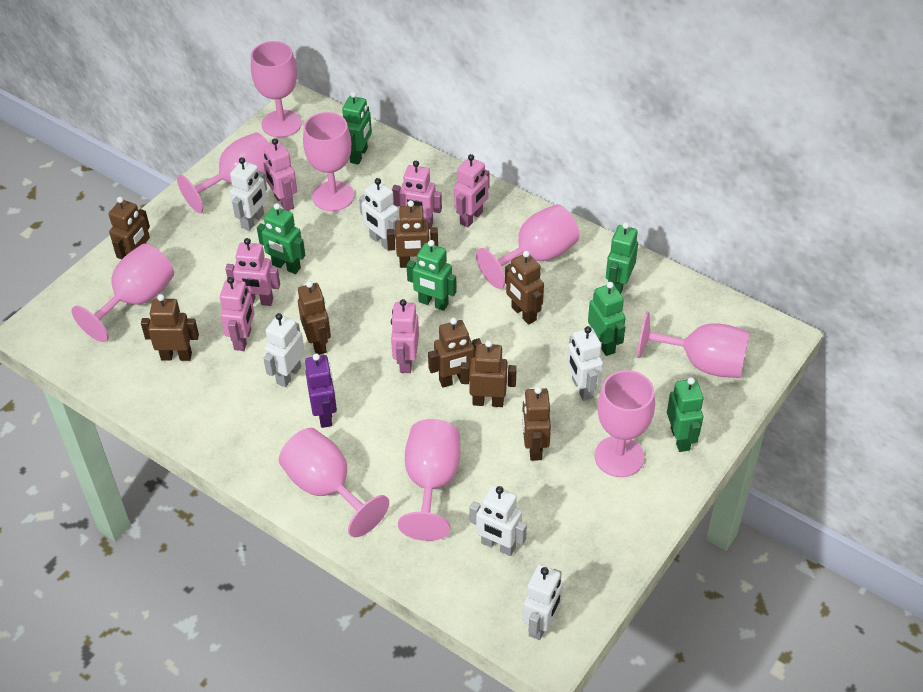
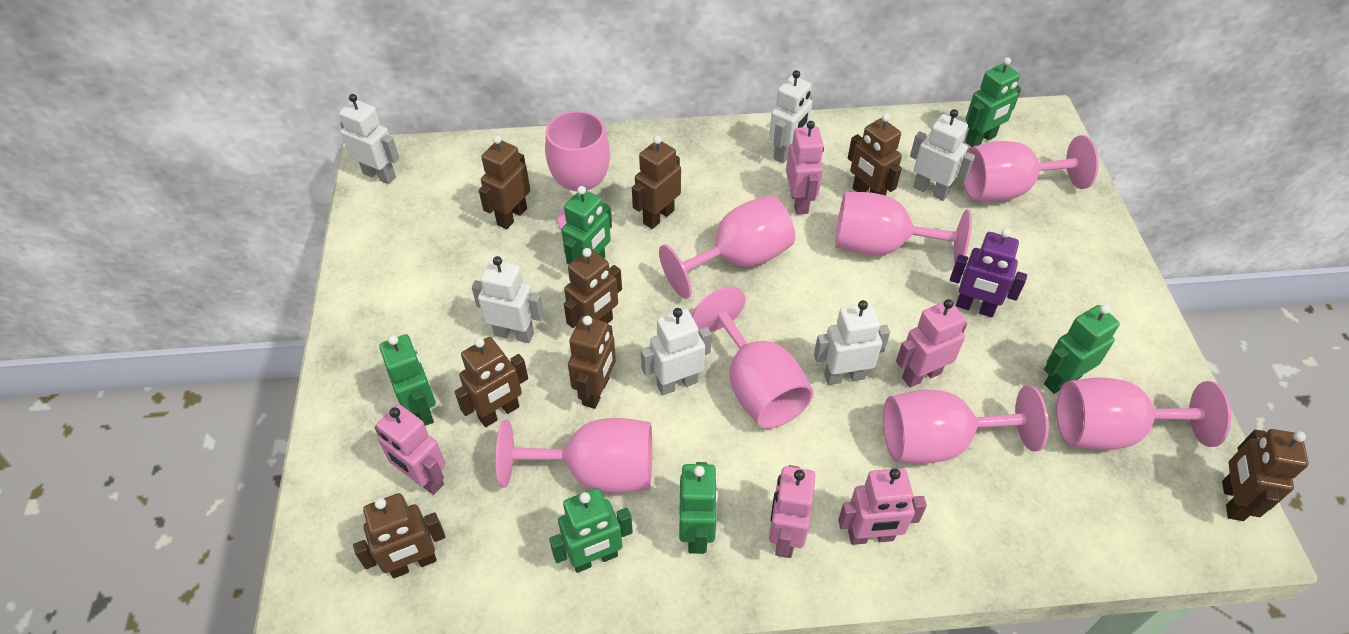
pink goblet: 9 -> 8
pink robot: 6 -> 5

